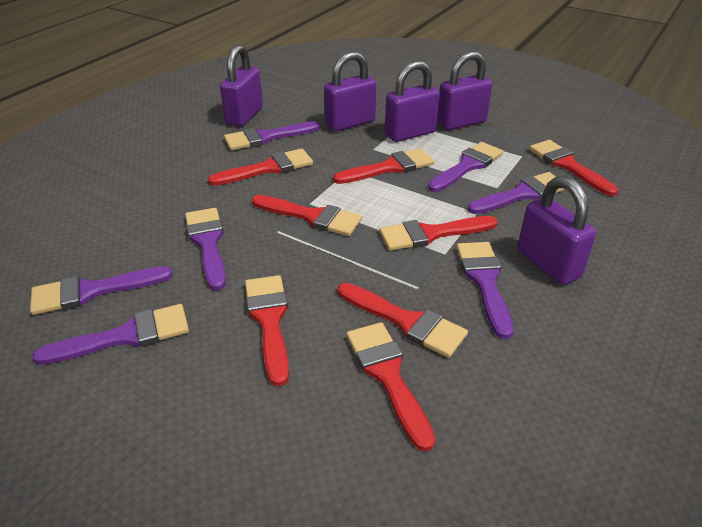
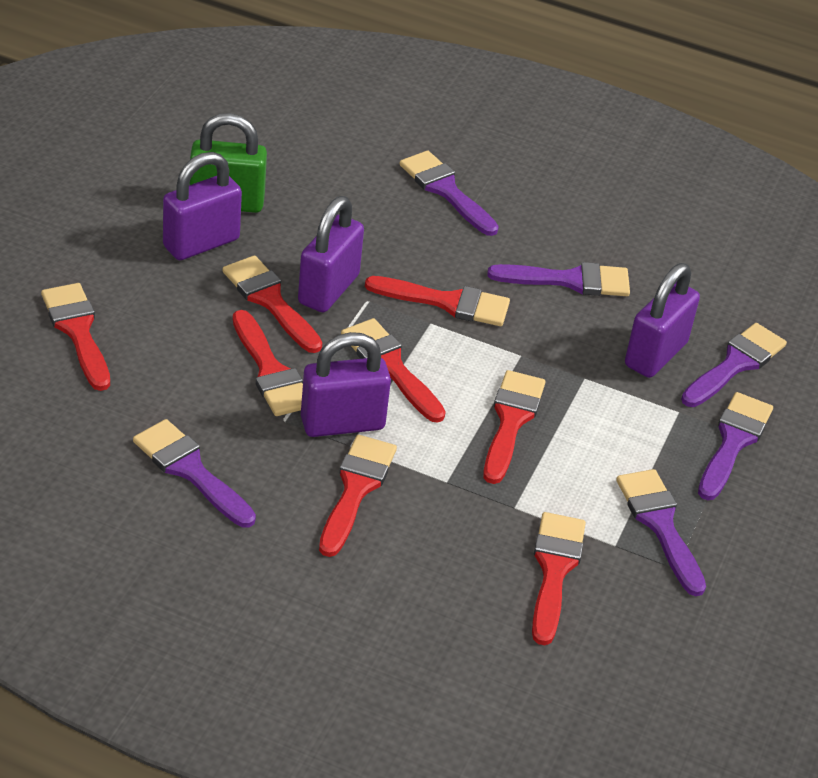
green padlock: 0 -> 1
purple brush: 7 -> 6
purple padlock: 5 -> 4

